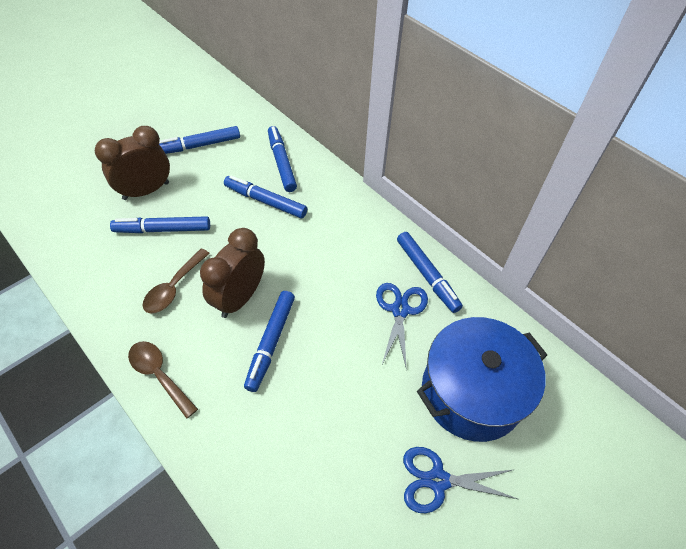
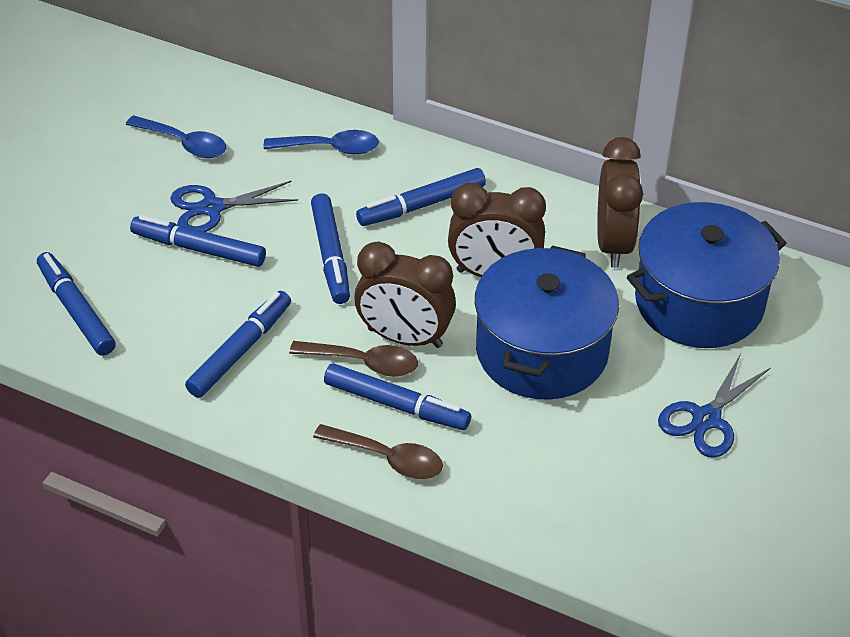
blue pot: 1 -> 2
blue spoon: 0 -> 2
brown clock: 2 -> 3

